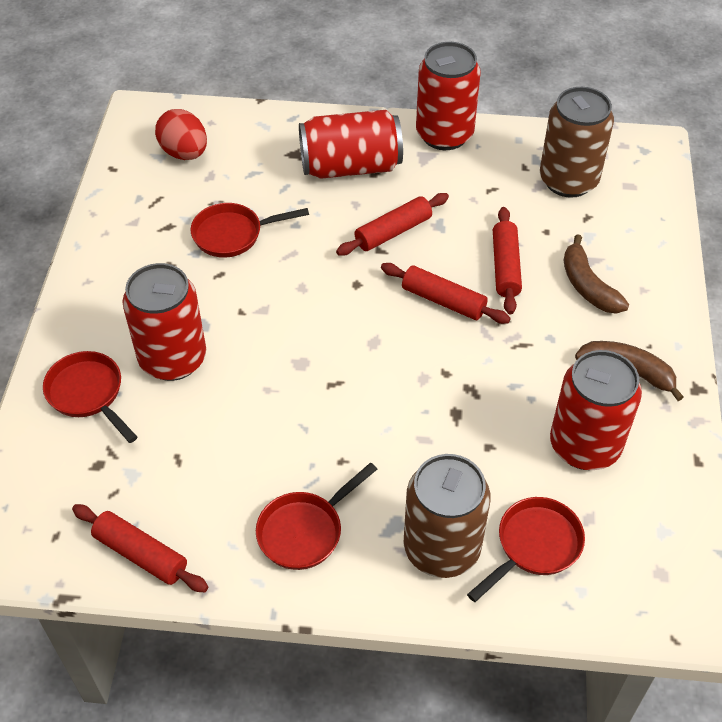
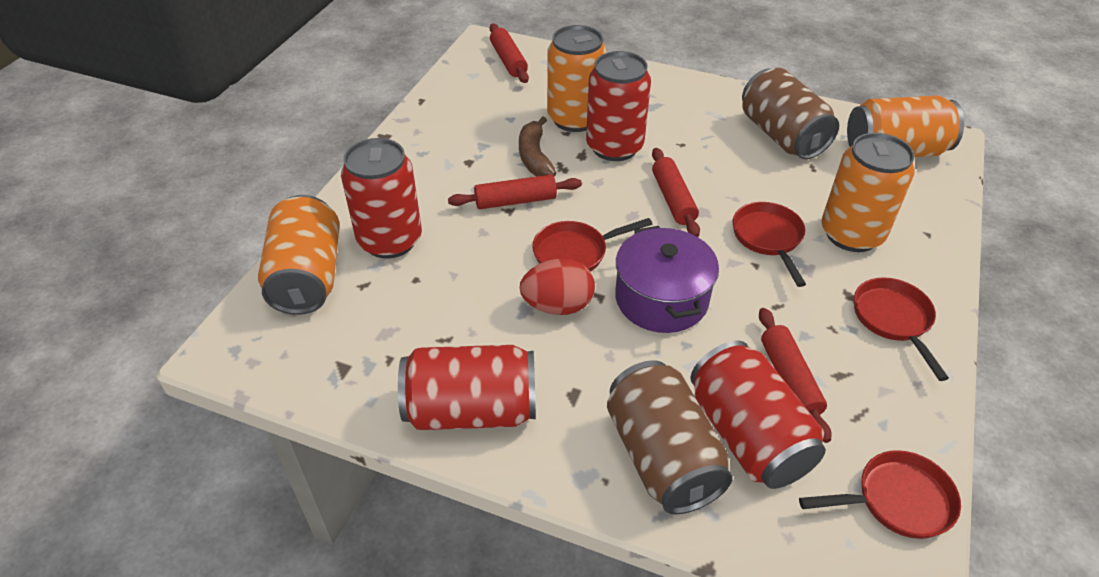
brown banana: 2 -> 1
orange can: 0 -> 4
purple pot: 0 -> 1

